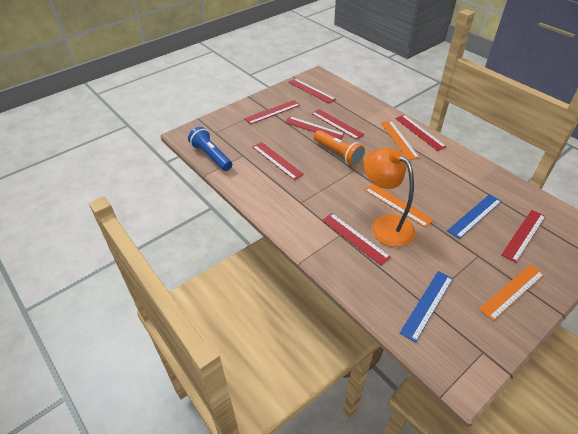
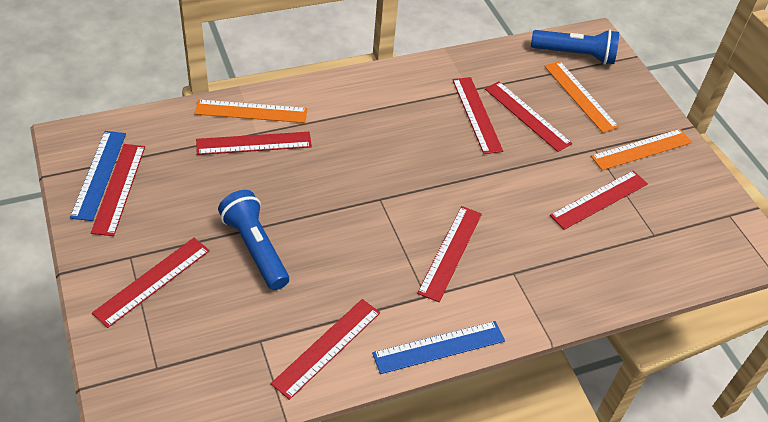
blue flashlight: 1 -> 2
orange flashlight: 1 -> 0
orange lamp: 1 -> 0

